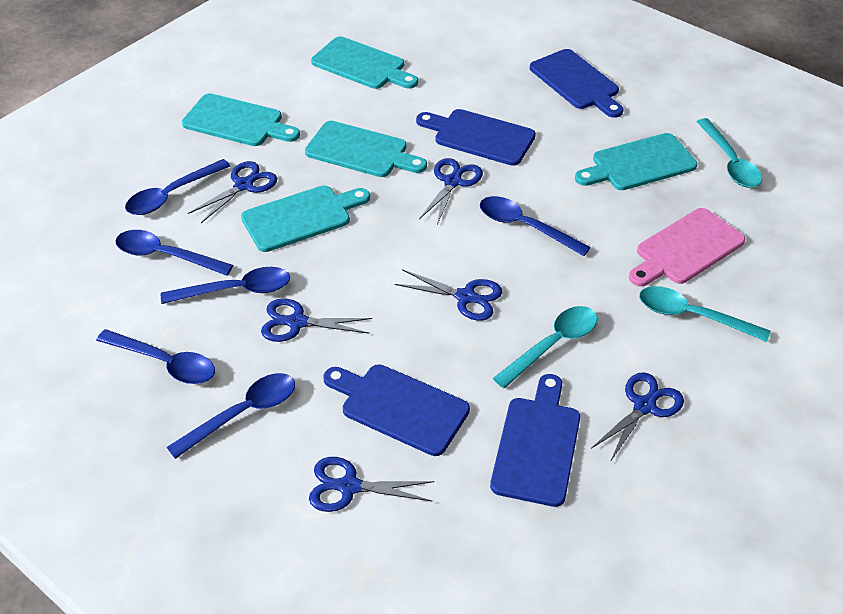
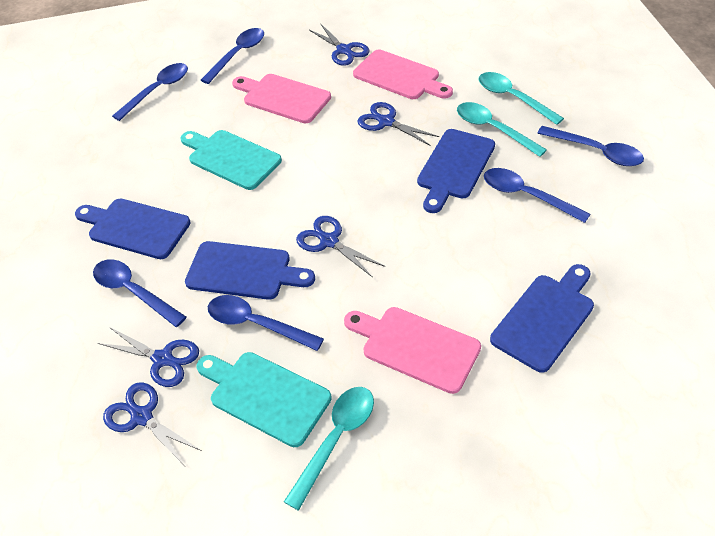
blue scissors: 6 -> 5
pink cutting board: 1 -> 3
turquoise cutting board: 5 -> 2

